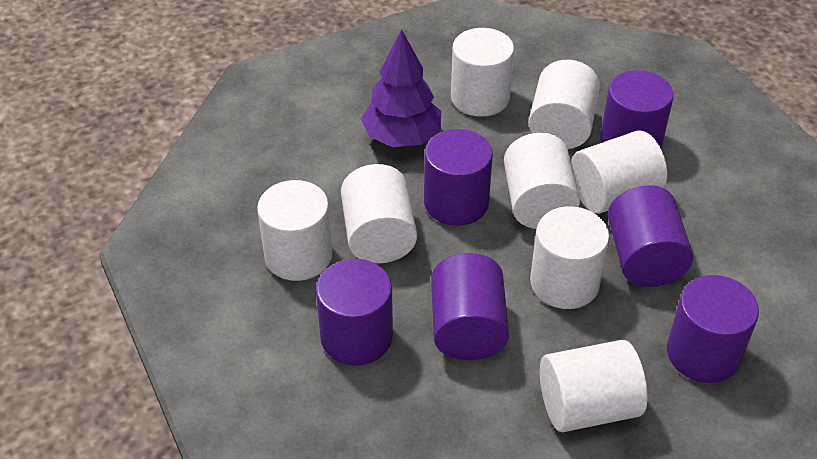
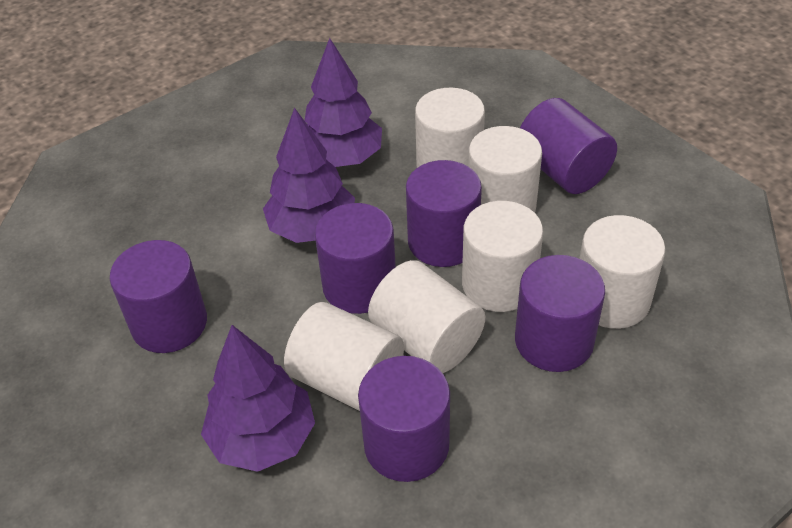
purple tree: 1 -> 3
white cylinder: 8 -> 6

